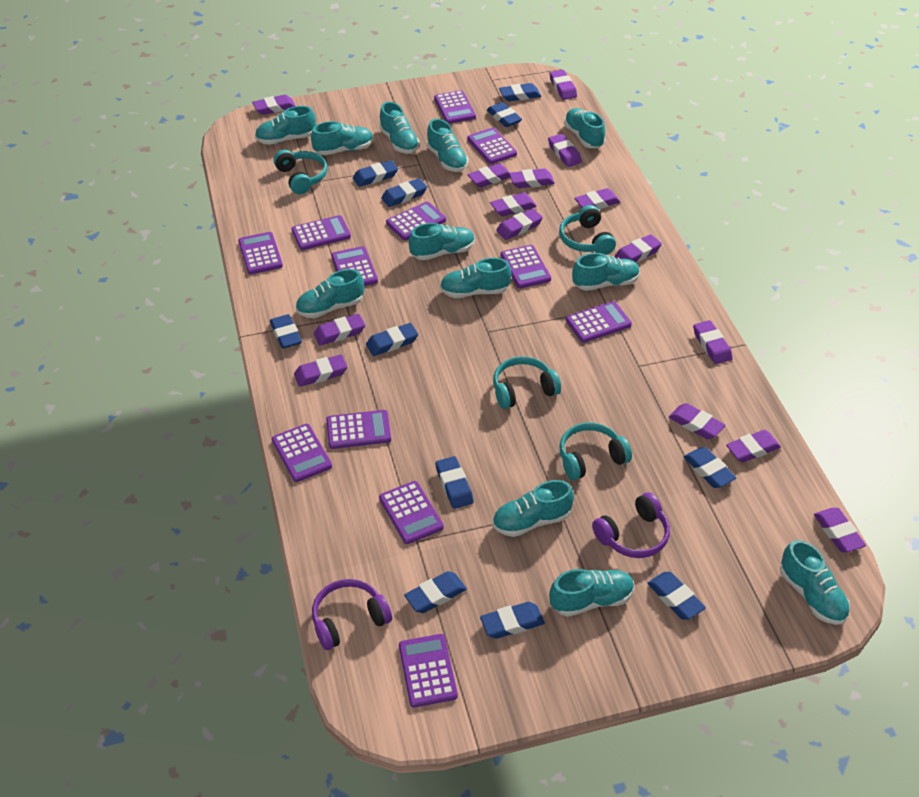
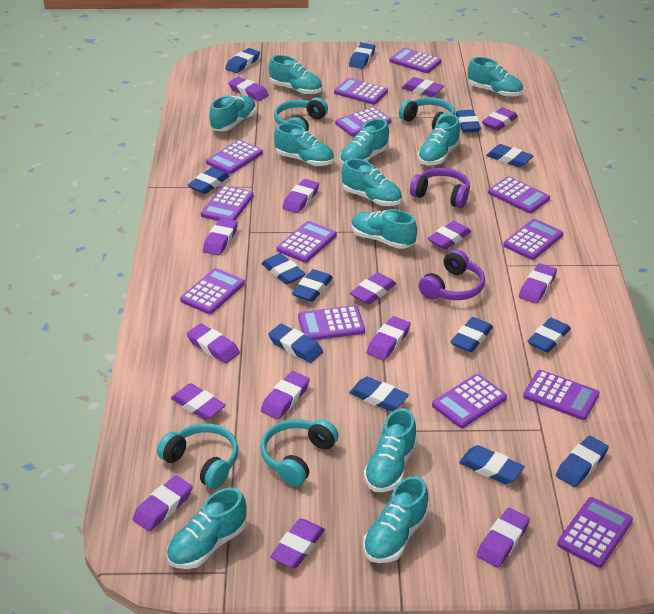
blue eraser: 11 -> 13
purple calculator: 12 -> 13
turquoise shoe: 12 -> 11

